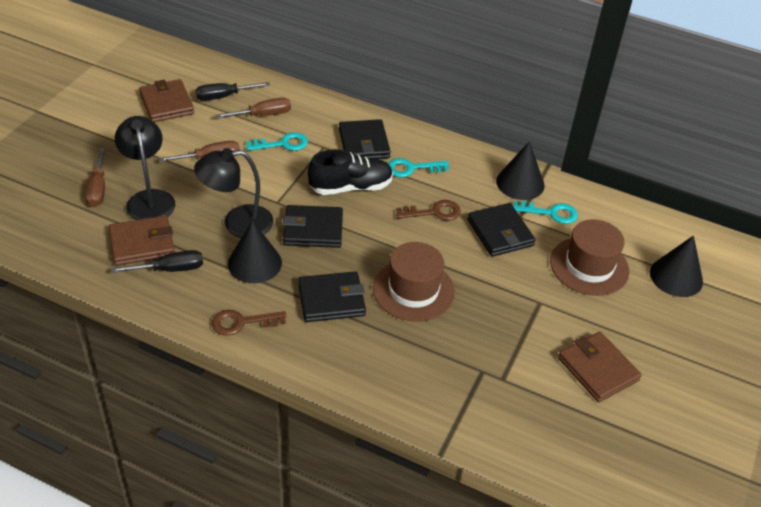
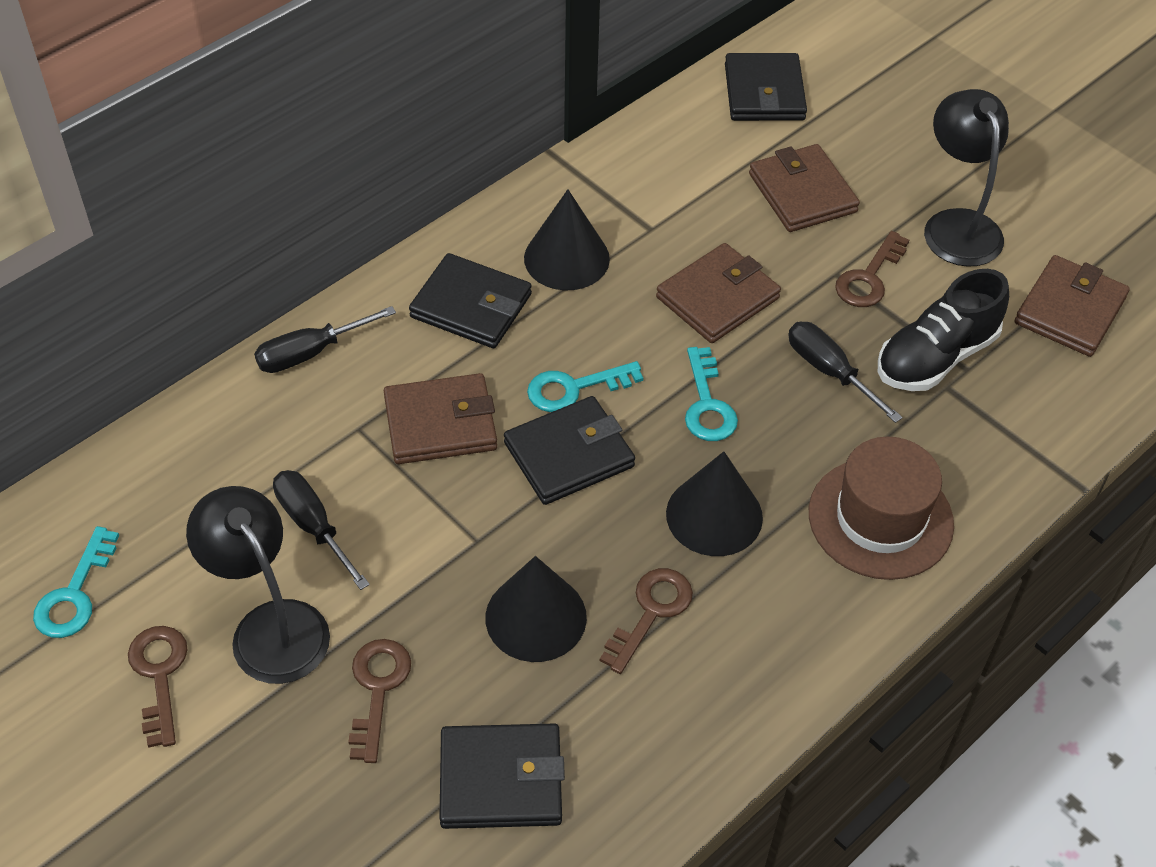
black screwdriver: 2 -> 3
brown hat: 2 -> 1
brown key: 2 -> 4
brown screwdriver: 3 -> 0
brown wallet: 3 -> 4

